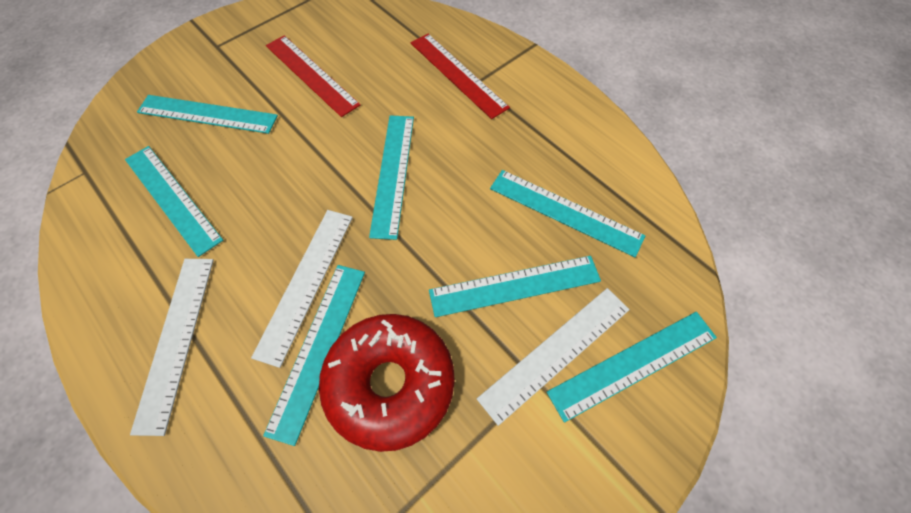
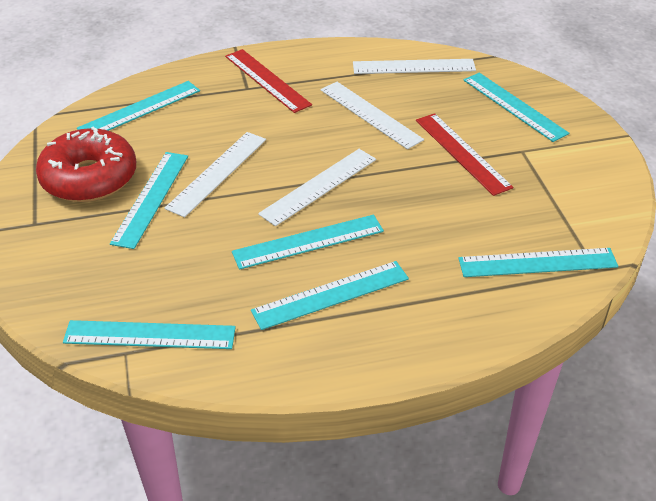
white ruler: 3 -> 4

